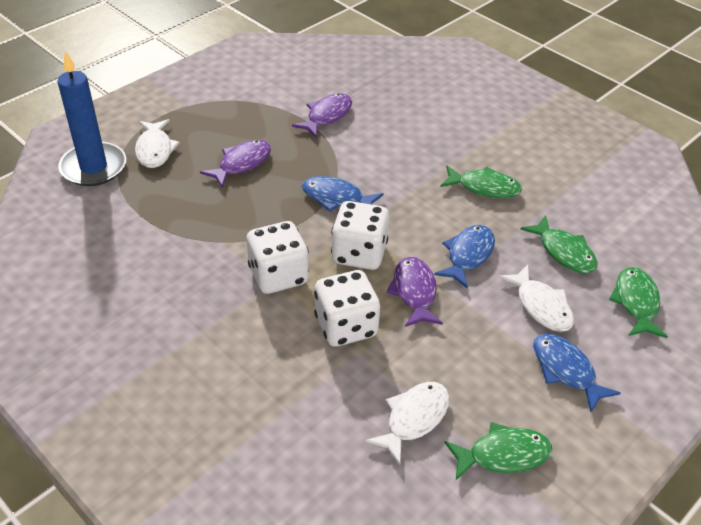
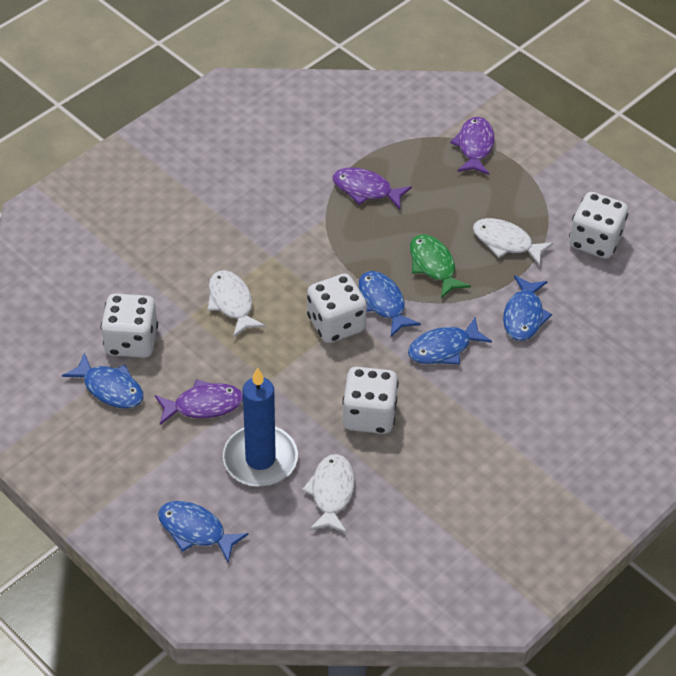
blue fish: 3 -> 5
green fish: 4 -> 1
white dice: 3 -> 4

